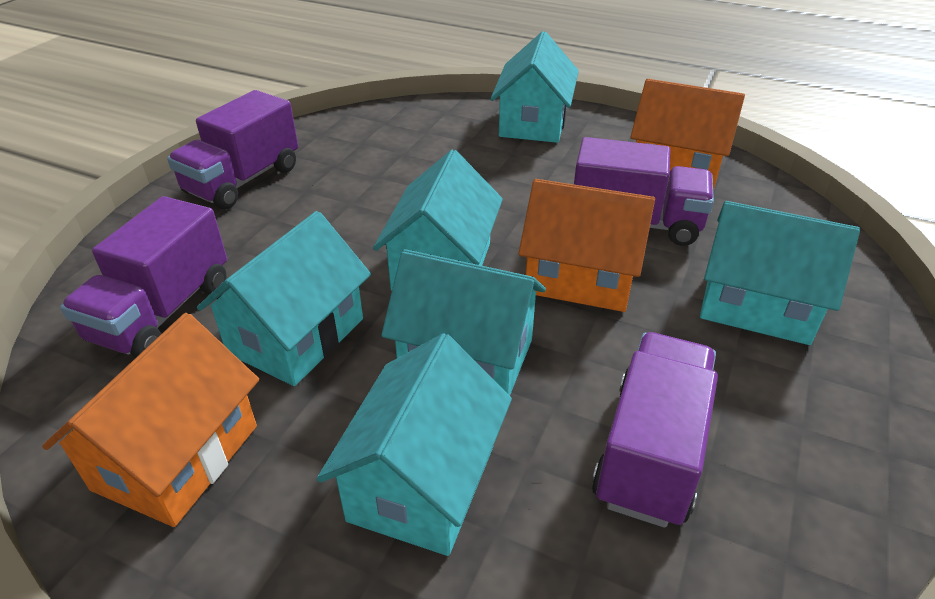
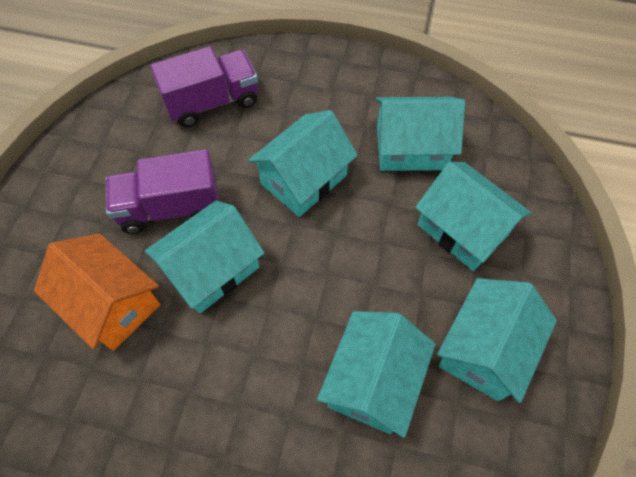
orange house: 3 -> 1
purple truck: 4 -> 2

